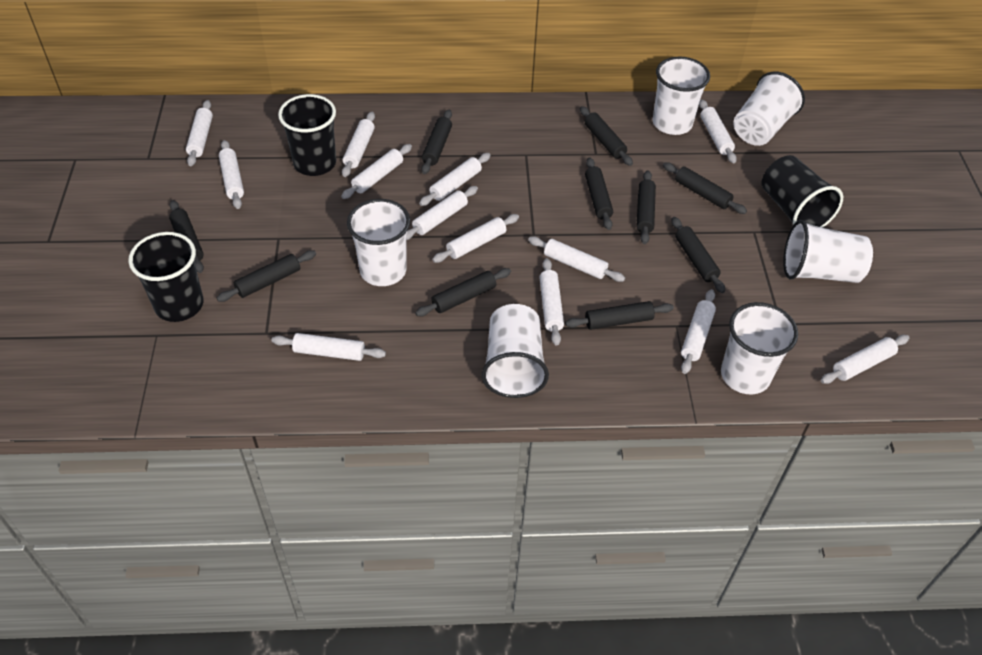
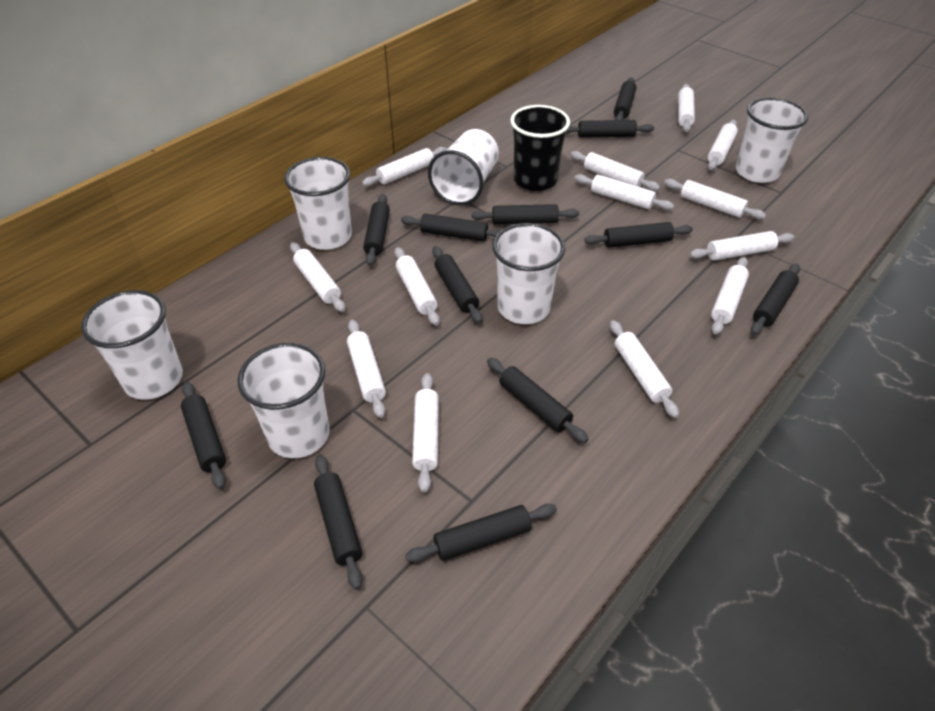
black cup: 3 -> 1
black rolling pin: 10 -> 12

